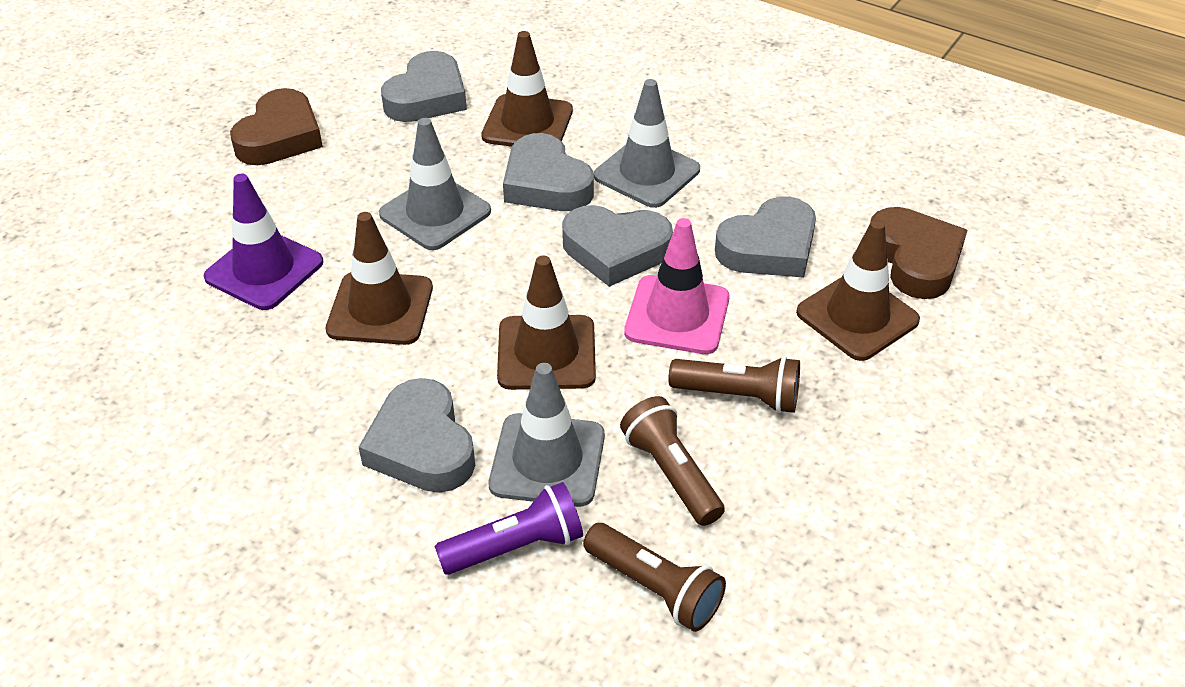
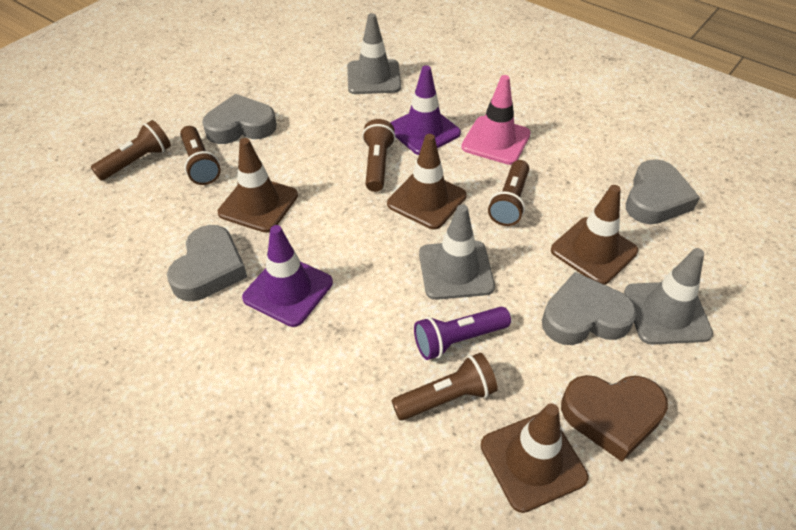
brown flashlight: 3 -> 5
brown heart: 2 -> 1
grey heart: 5 -> 4
purple traffic cone: 1 -> 2

